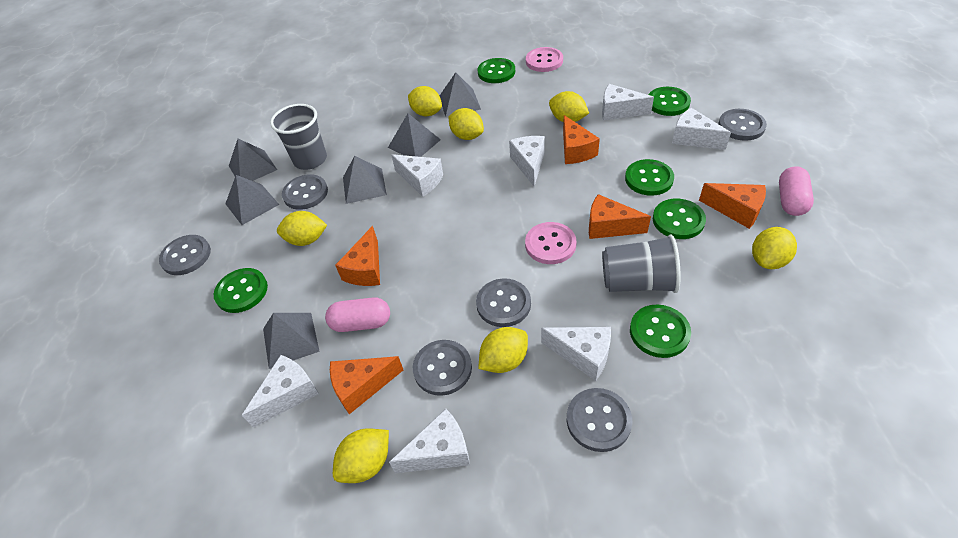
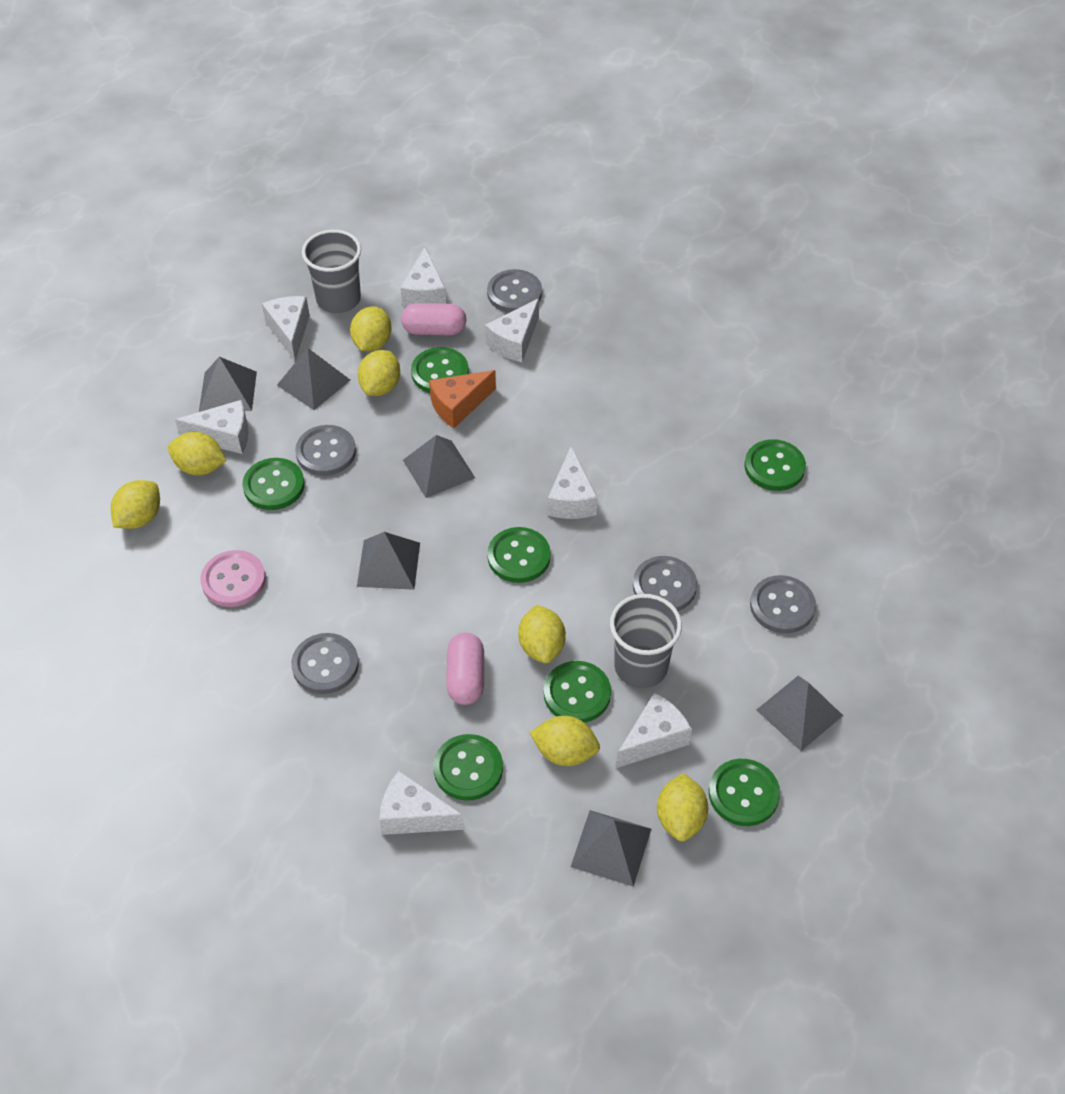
green button: 6 -> 7
grey button: 6 -> 5
orange cheese: 5 -> 1
pink button: 2 -> 1

